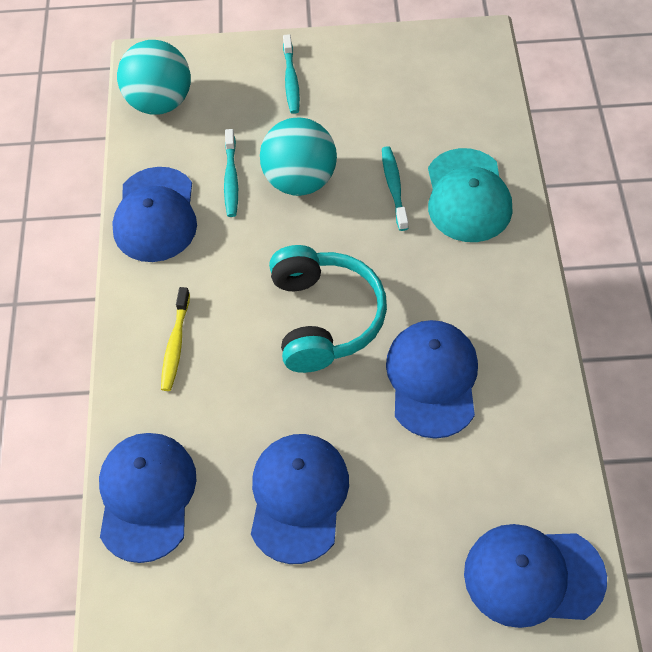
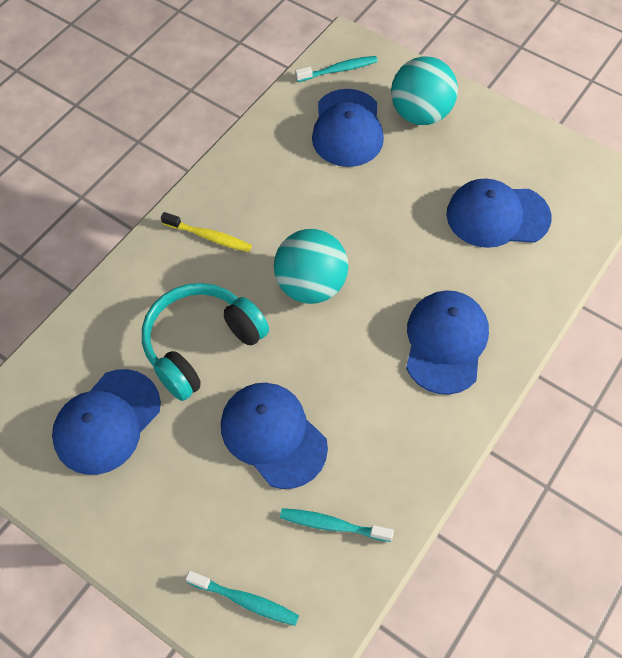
turquoise cap: 1 -> 0

